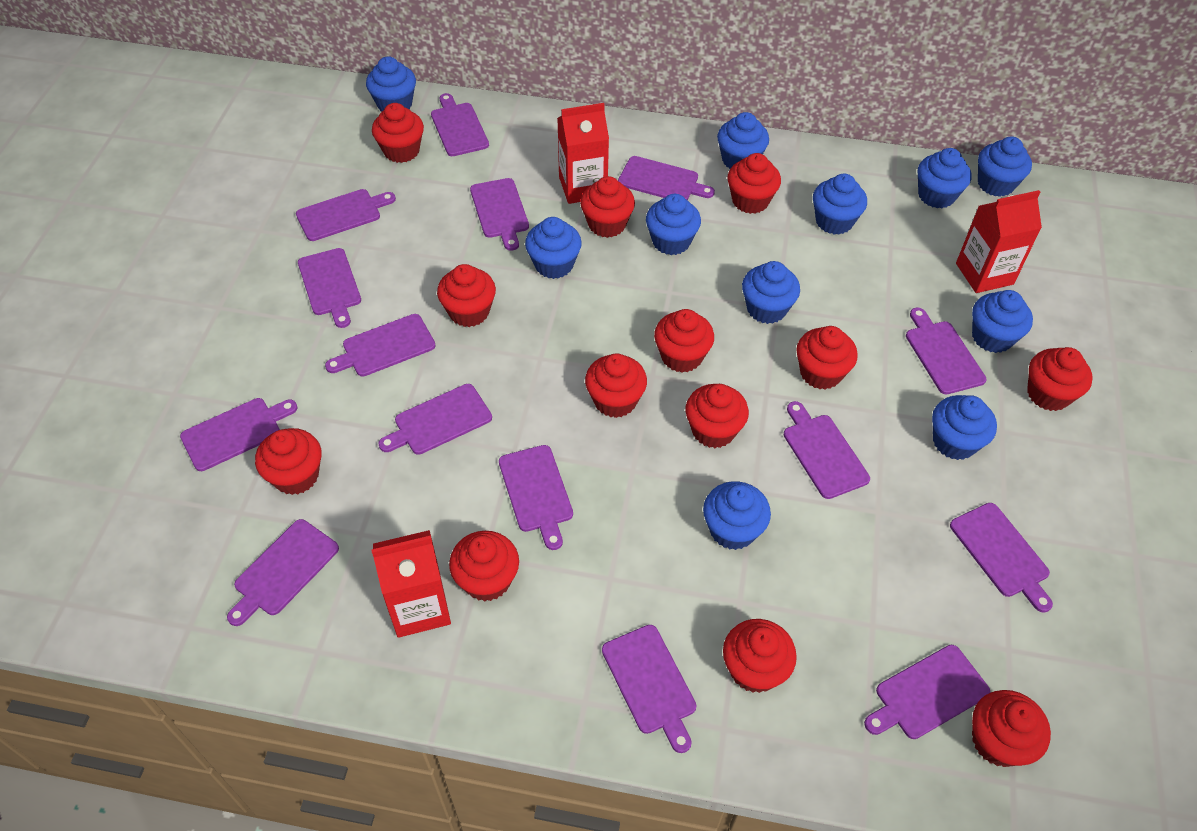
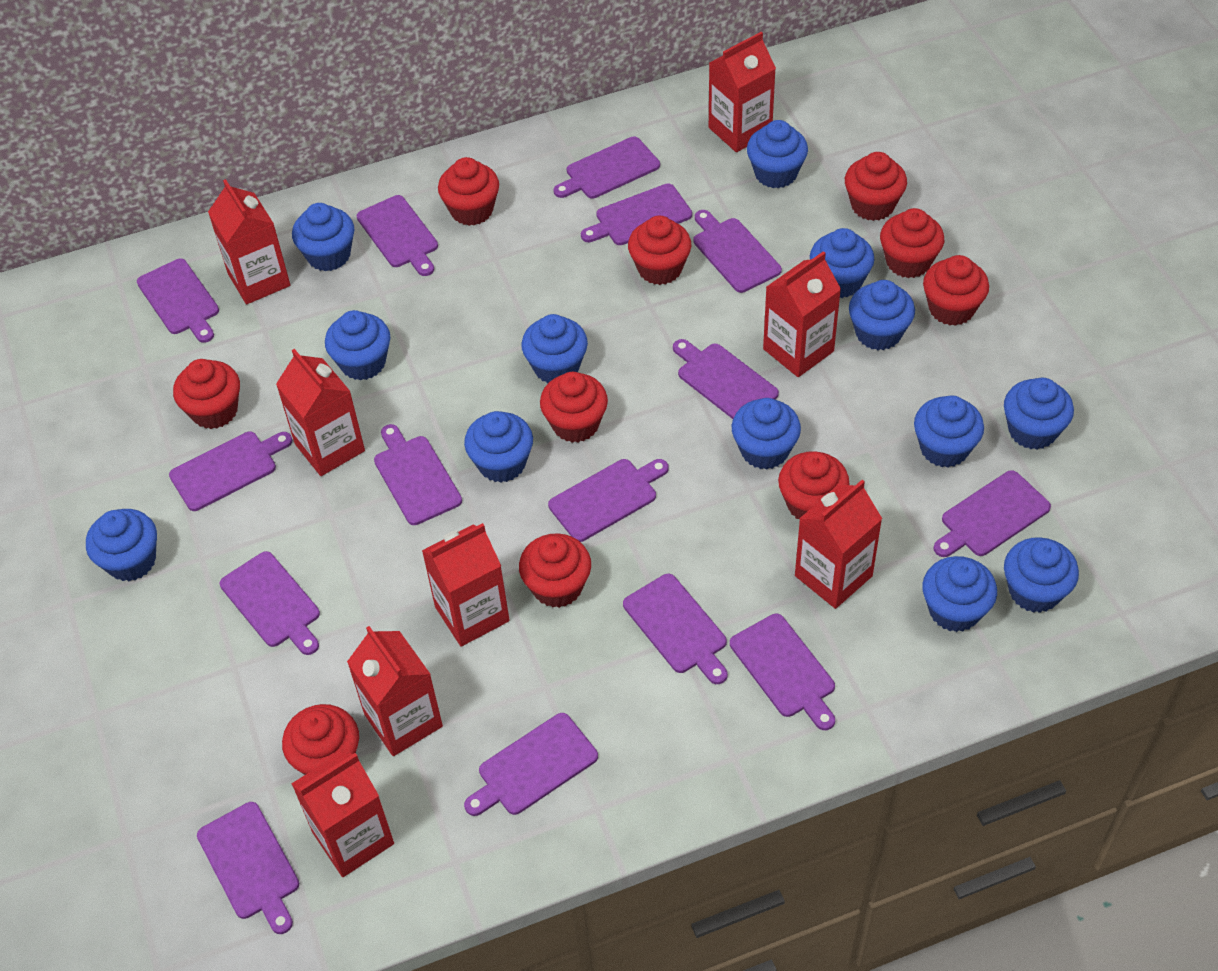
blue cupcake: 11 -> 13
red carton: 3 -> 8
red cupcake: 13 -> 10

